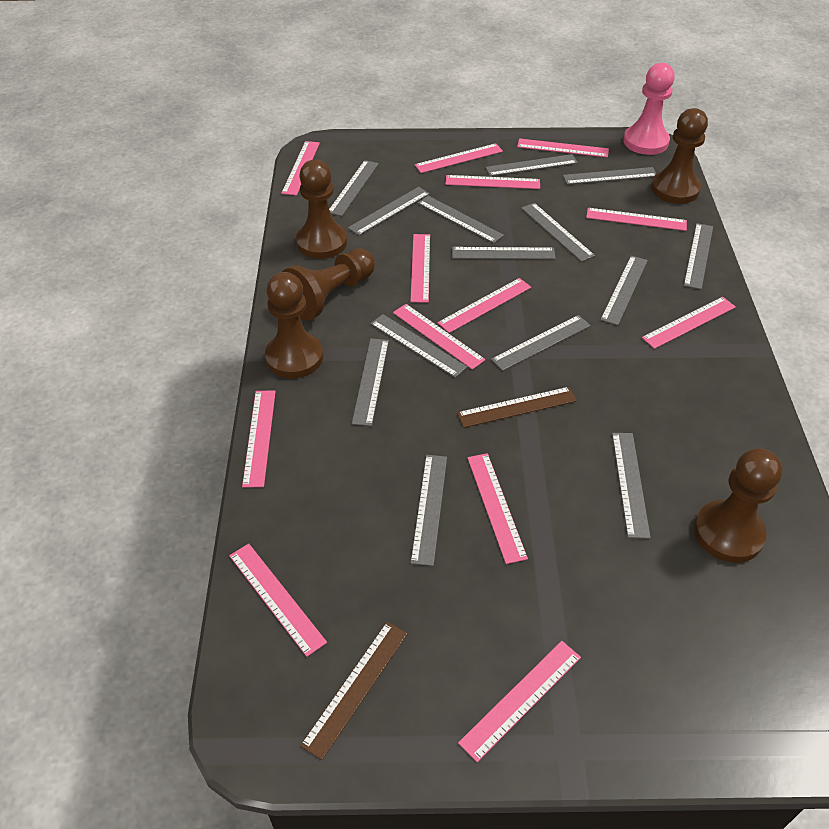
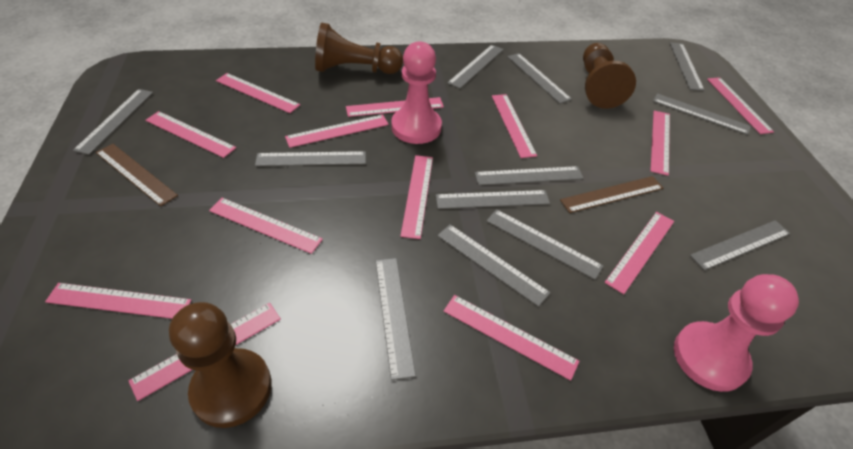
brown pawn: 5 -> 3
grey ruler: 14 -> 12
pink pawn: 1 -> 2

